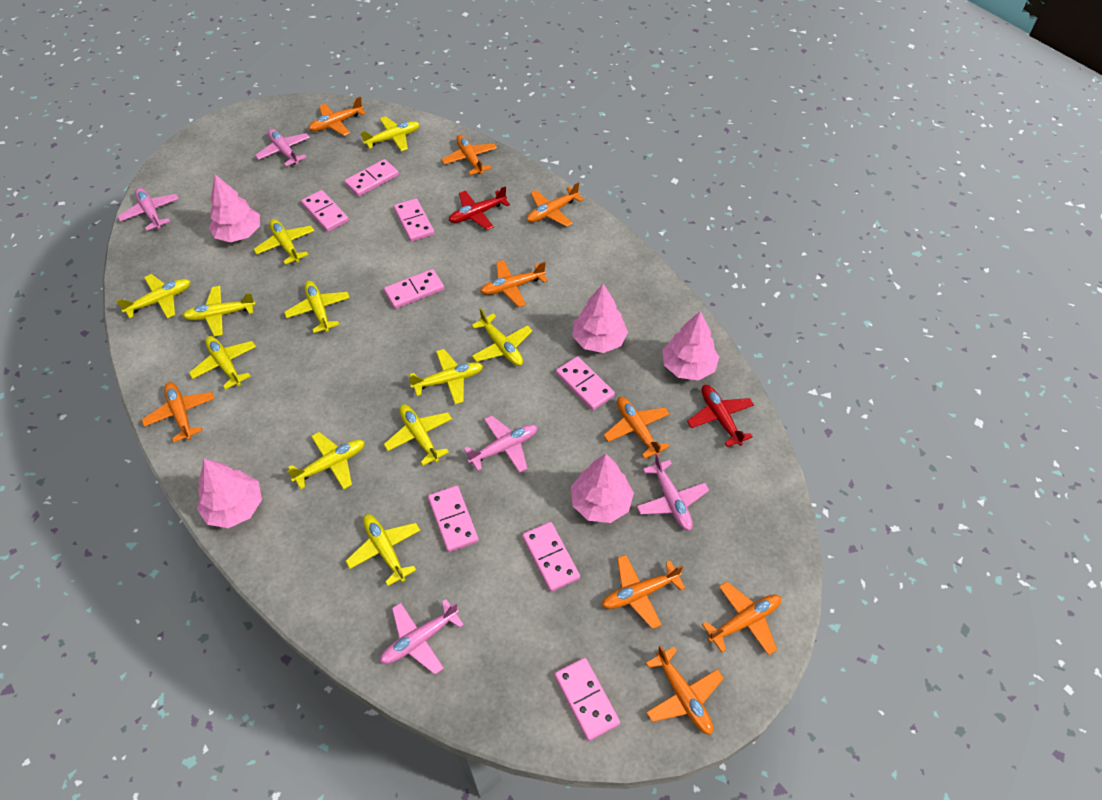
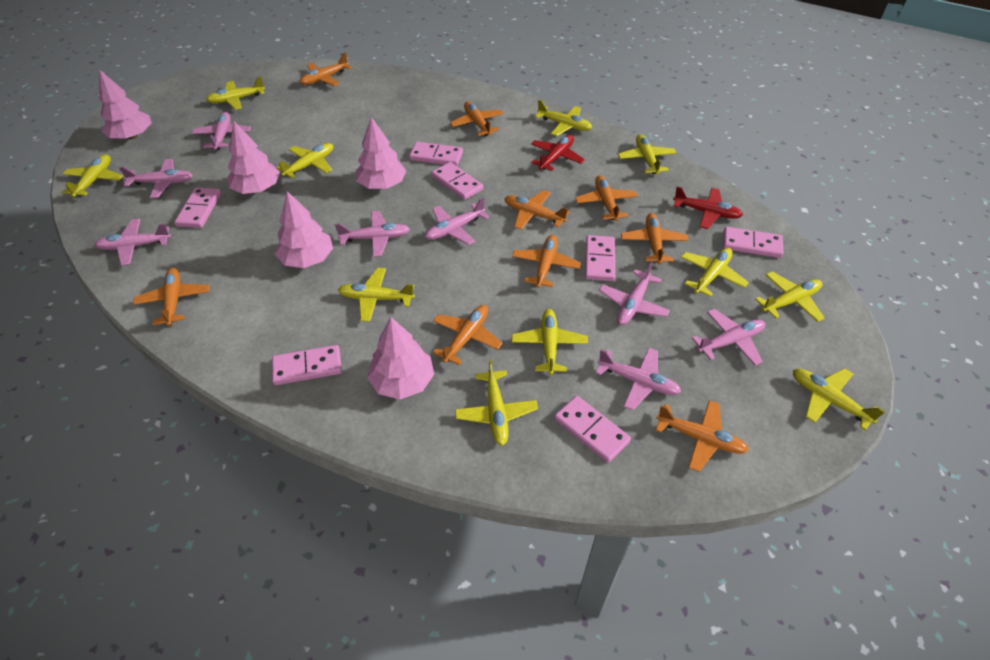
pink domino: 8 -> 7
pink plane: 5 -> 8

